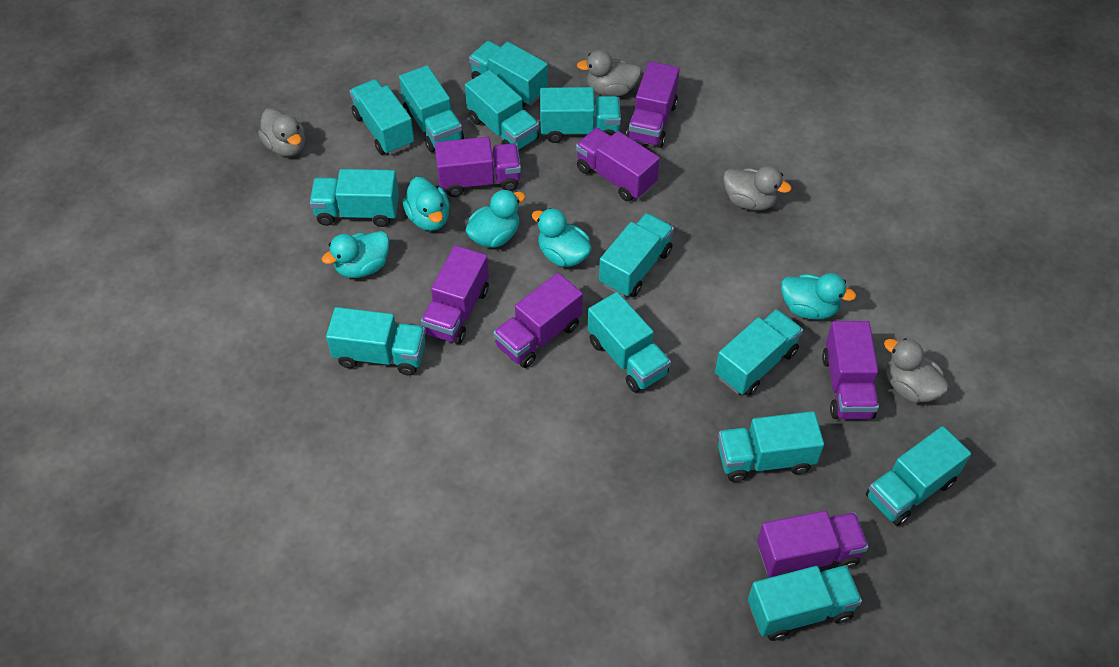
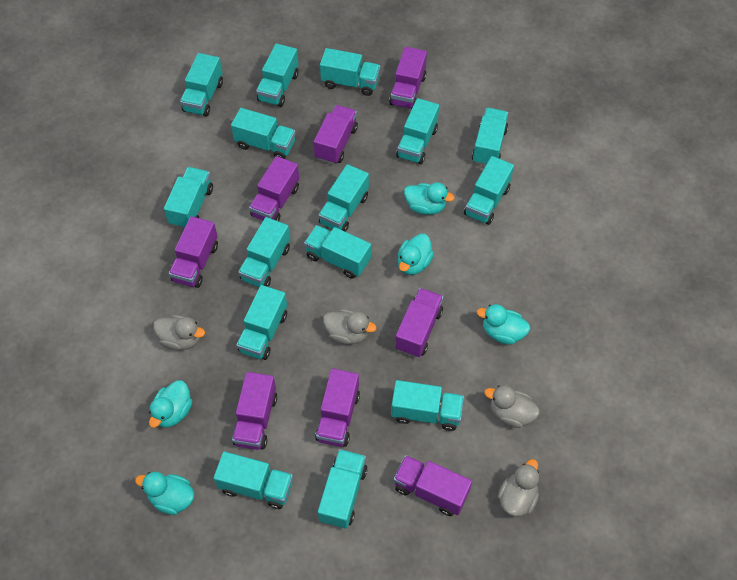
purple truck: 7 -> 8
turquoise truck: 13 -> 15

